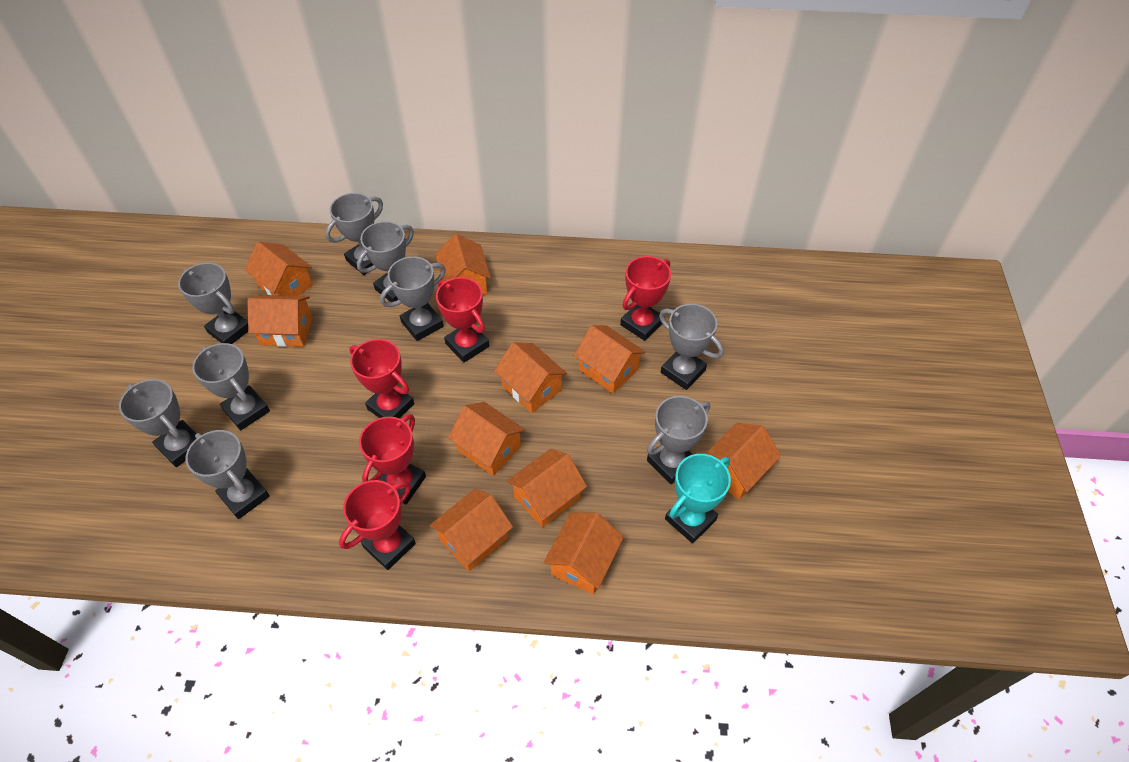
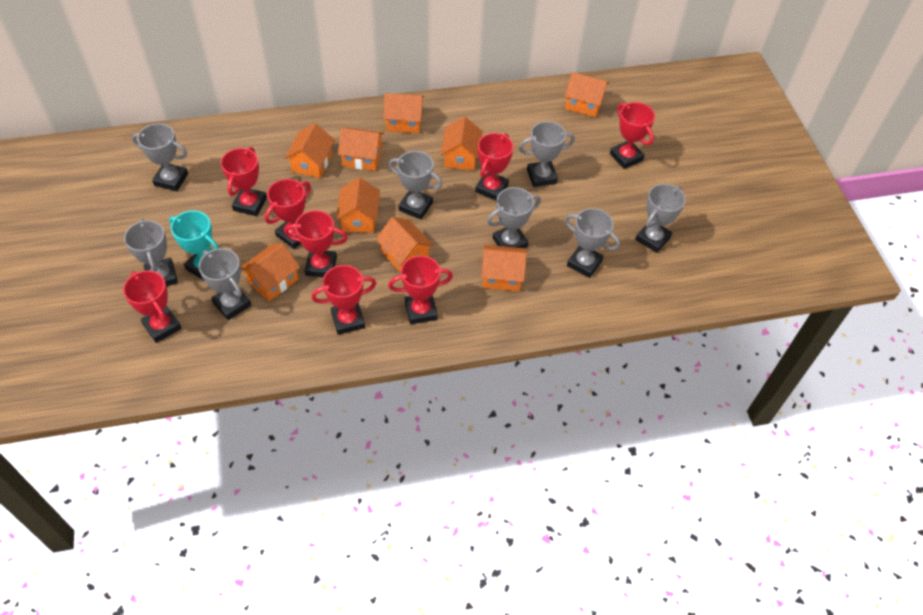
grey trophy: 9 -> 8
orange house: 10 -> 9
red trophy: 5 -> 8

